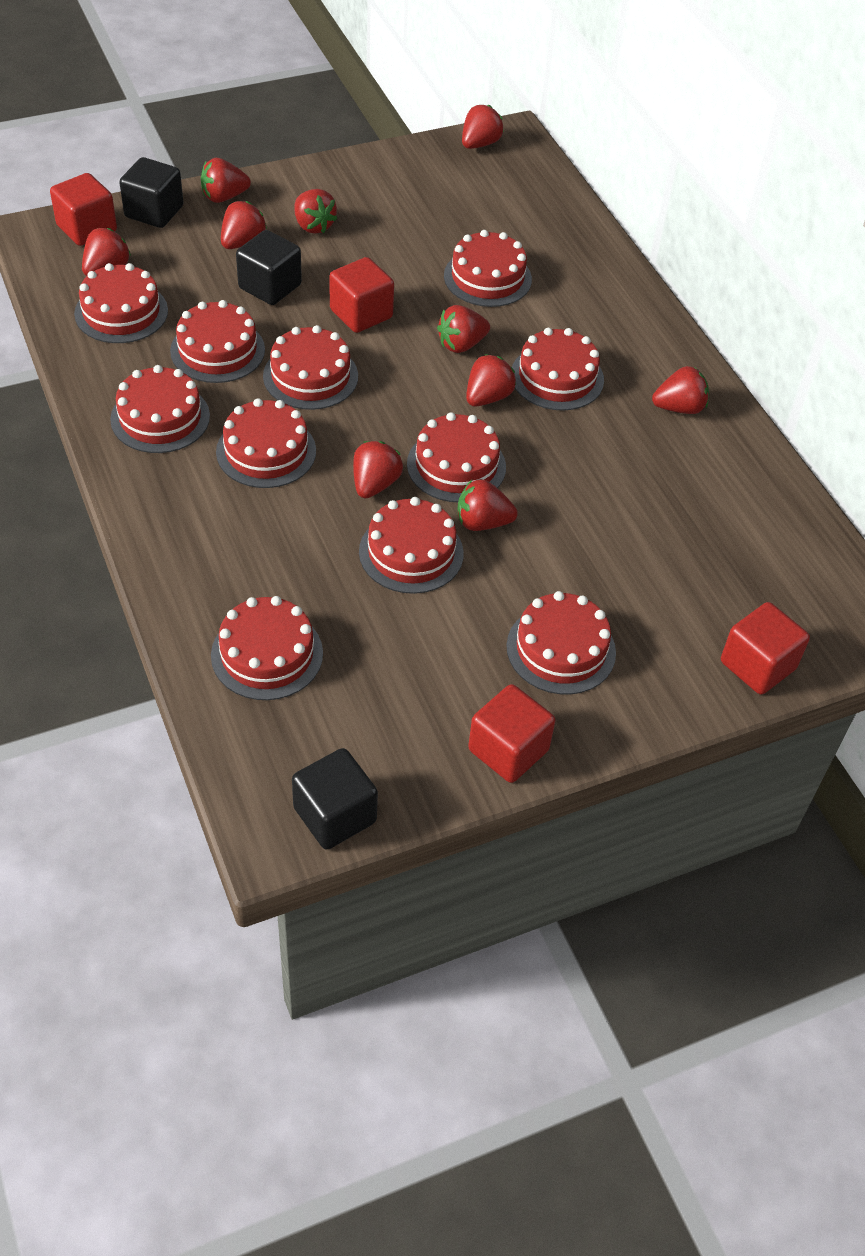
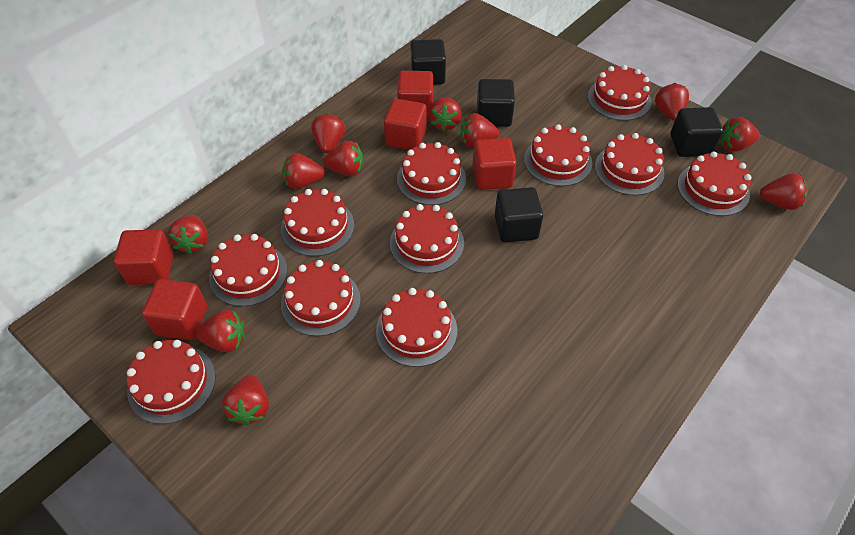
black cube: 3 -> 4
red cube: 4 -> 5
red strawberry: 10 -> 11

